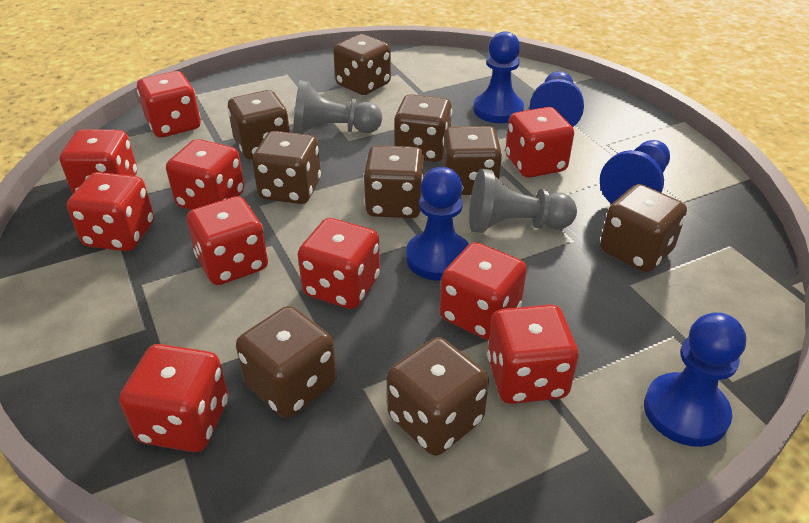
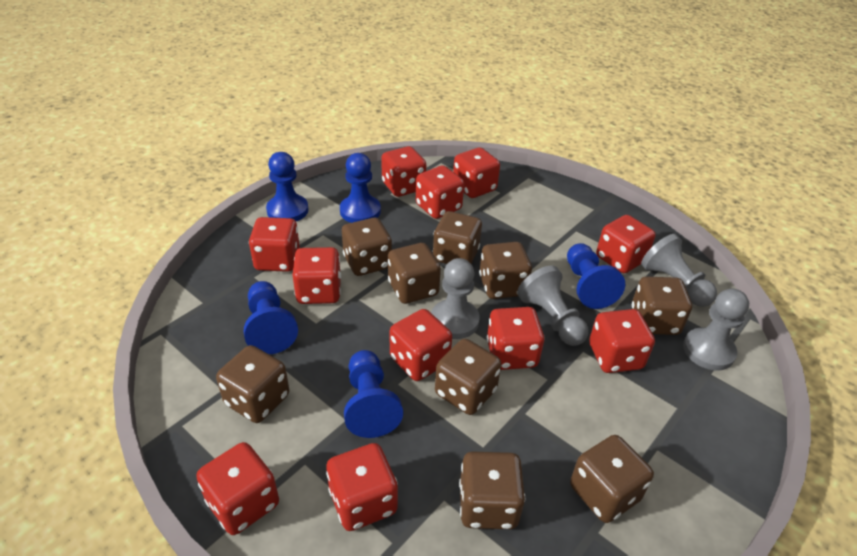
grey pawn: 2 -> 4
red dice: 10 -> 11

